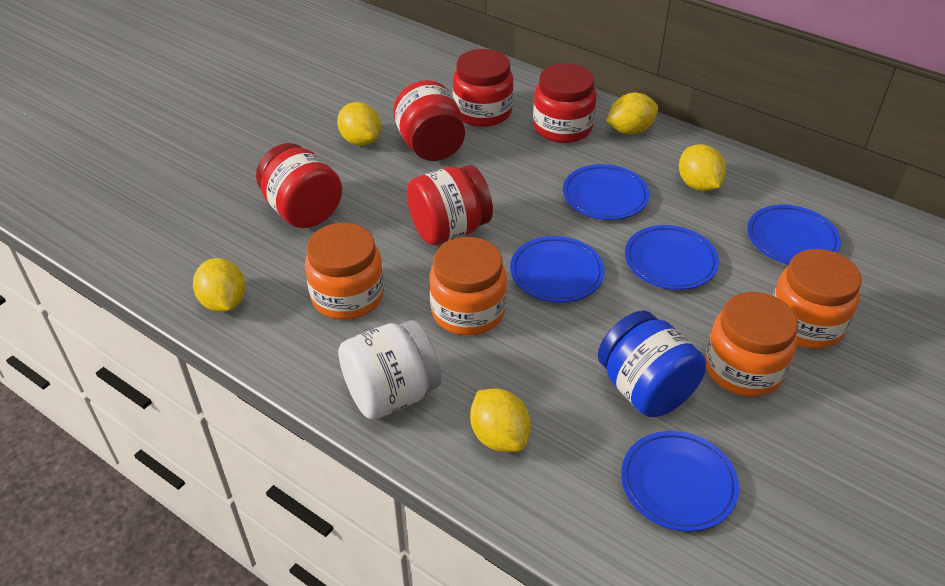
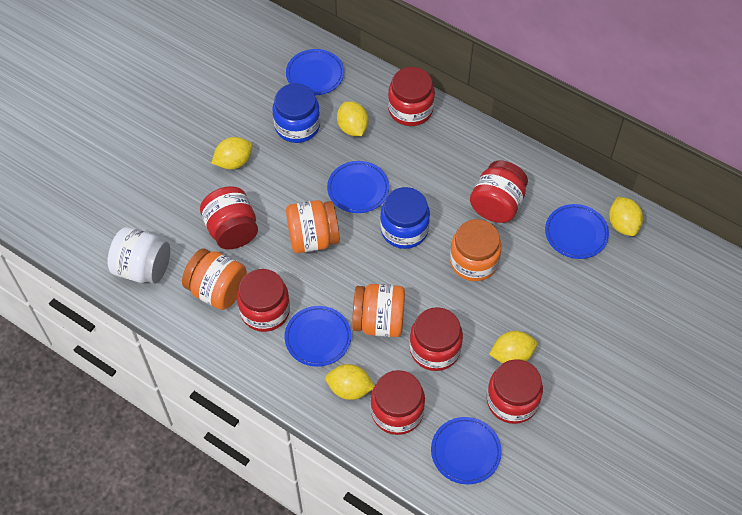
blue jar: 1 -> 2
red jar: 5 -> 7

